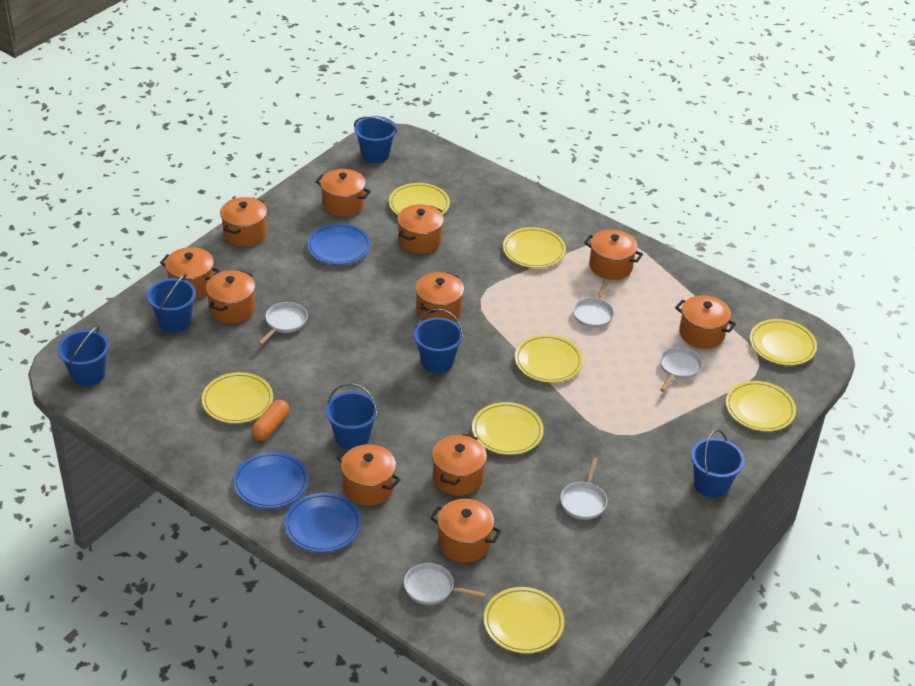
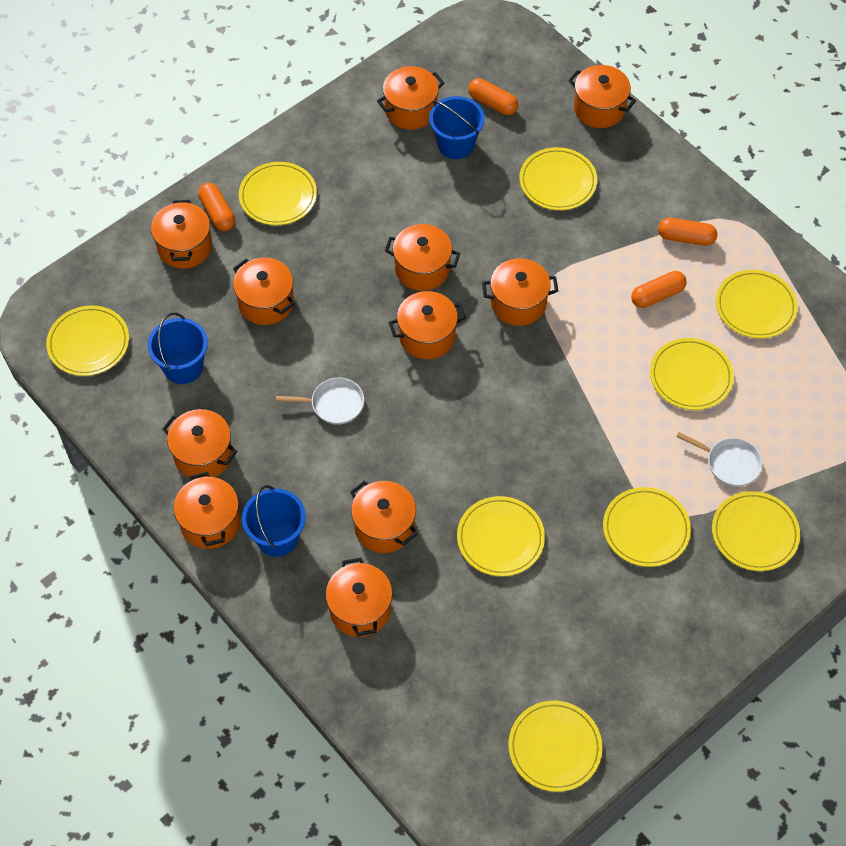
blue bucket: 6 -> 3
blue plate: 3 -> 0
orange capsule: 1 -> 4
white pan: 5 -> 2
yellow plate: 8 -> 9

